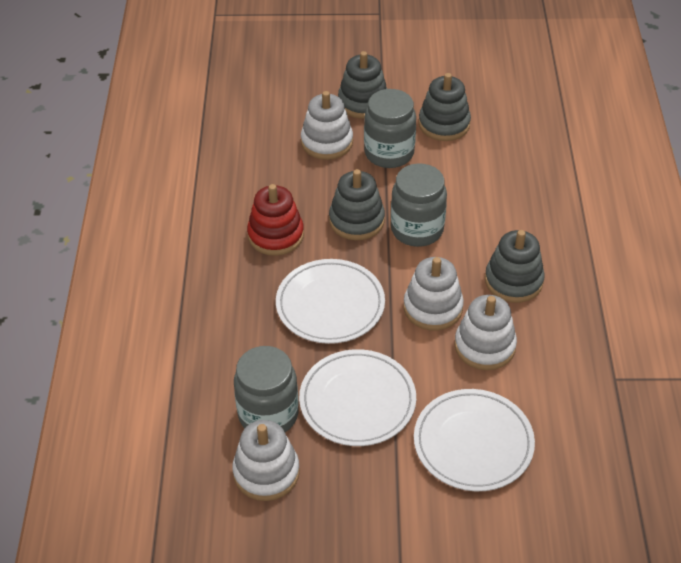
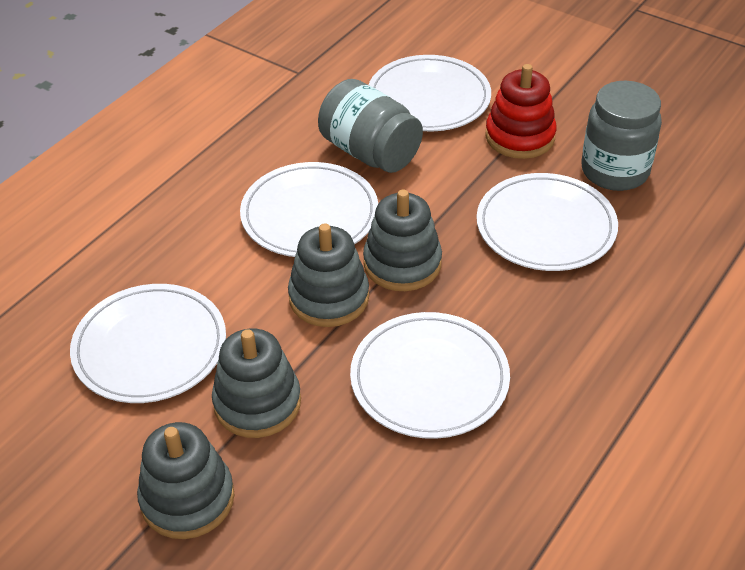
grey jar: 3 -> 2
white plate: 3 -> 5
white stacking toy: 4 -> 0

